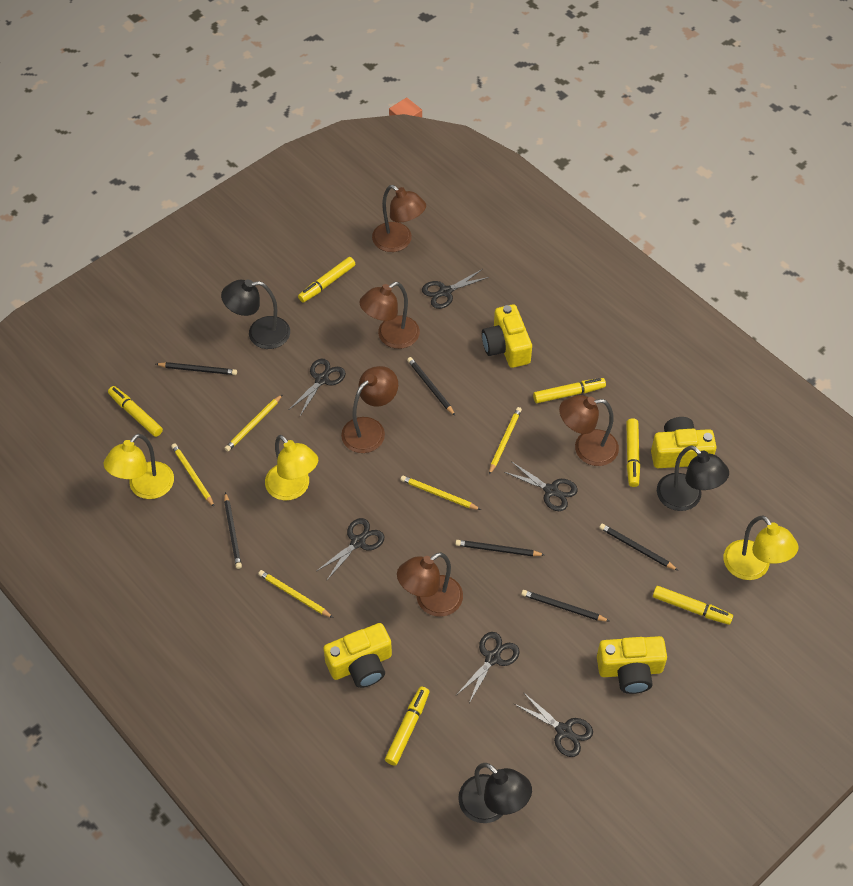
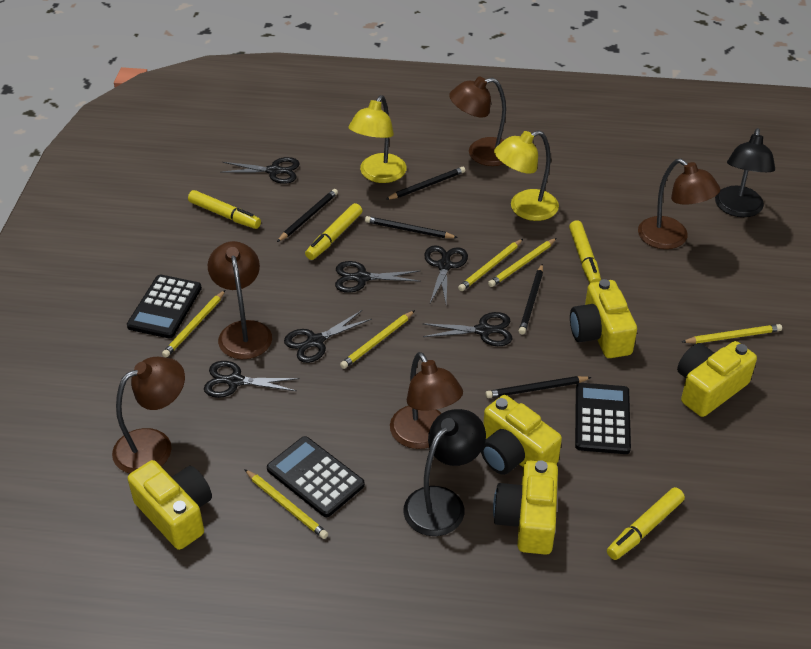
black calculator: 0 -> 3
black lamp: 3 -> 2
black pencil: 6 -> 5
yellow camera: 4 -> 5
yellow lamp: 3 -> 2
yellow marker: 6 -> 4
yellow pencil: 5 -> 6

